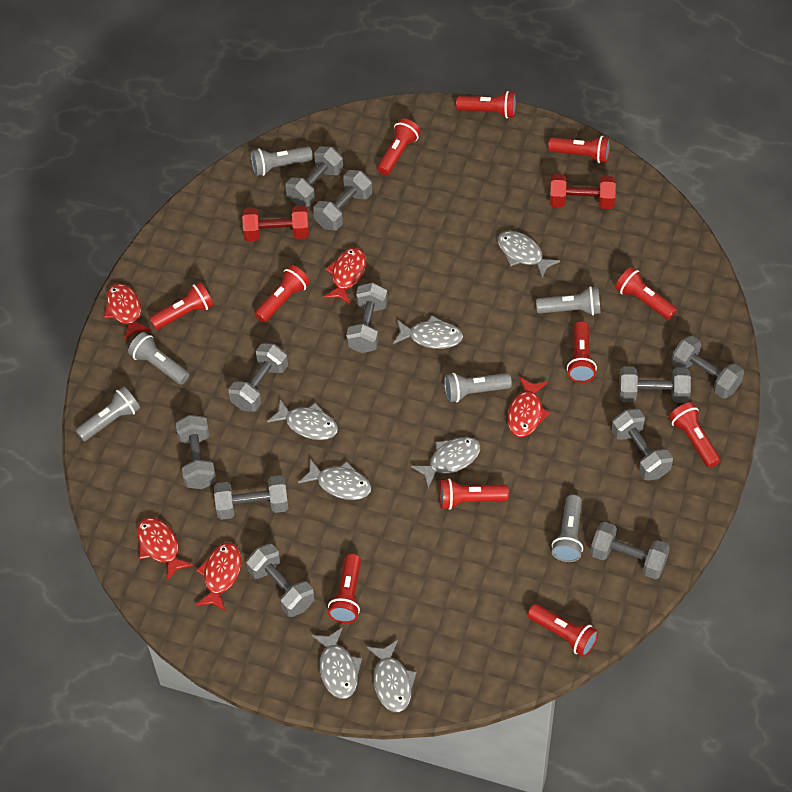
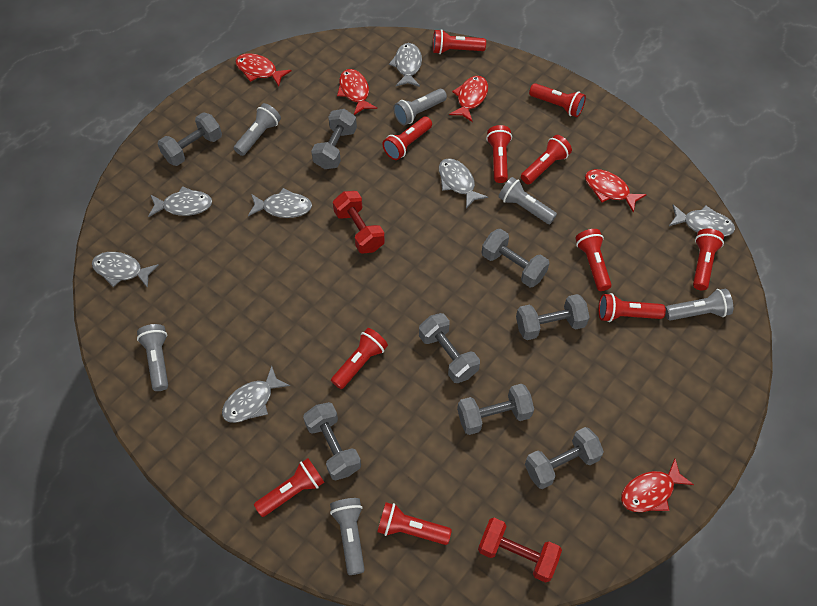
grey dumbbell: 11 -> 8

